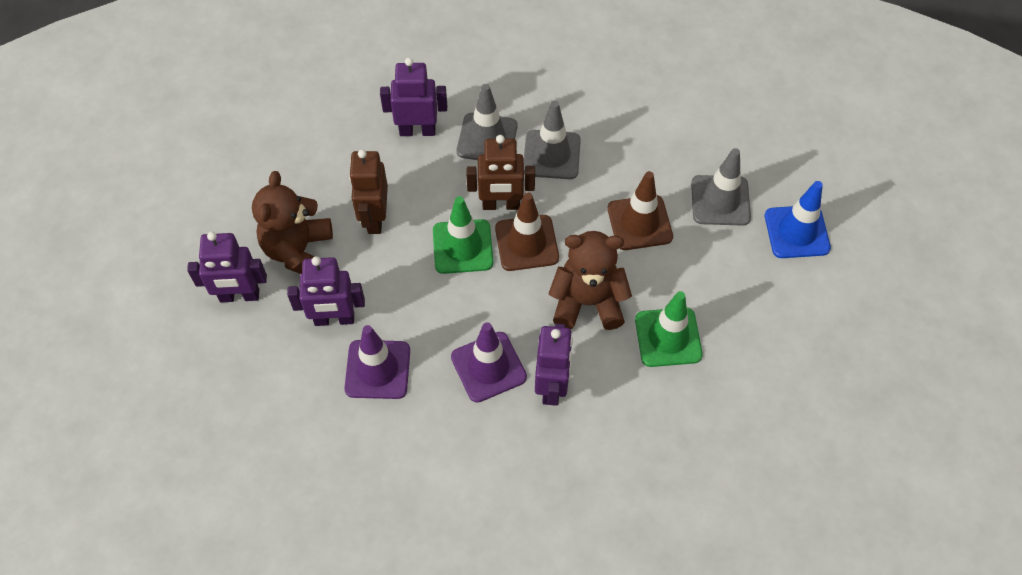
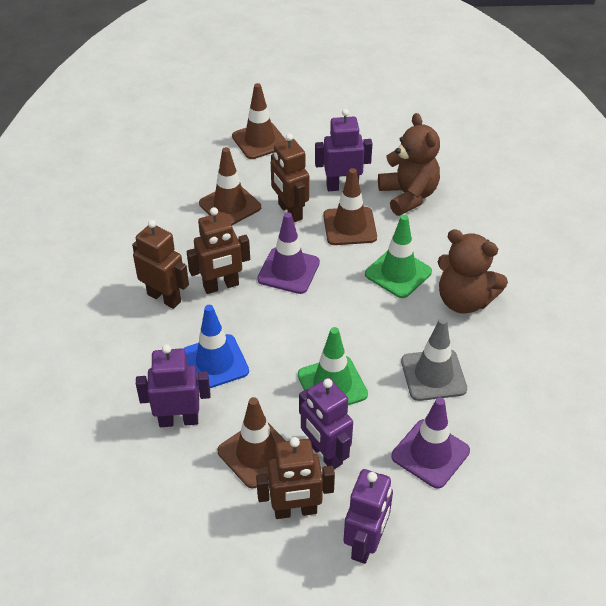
brown robot: 2 -> 4
brown traffic cone: 2 -> 4
grey traffic cone: 3 -> 1

